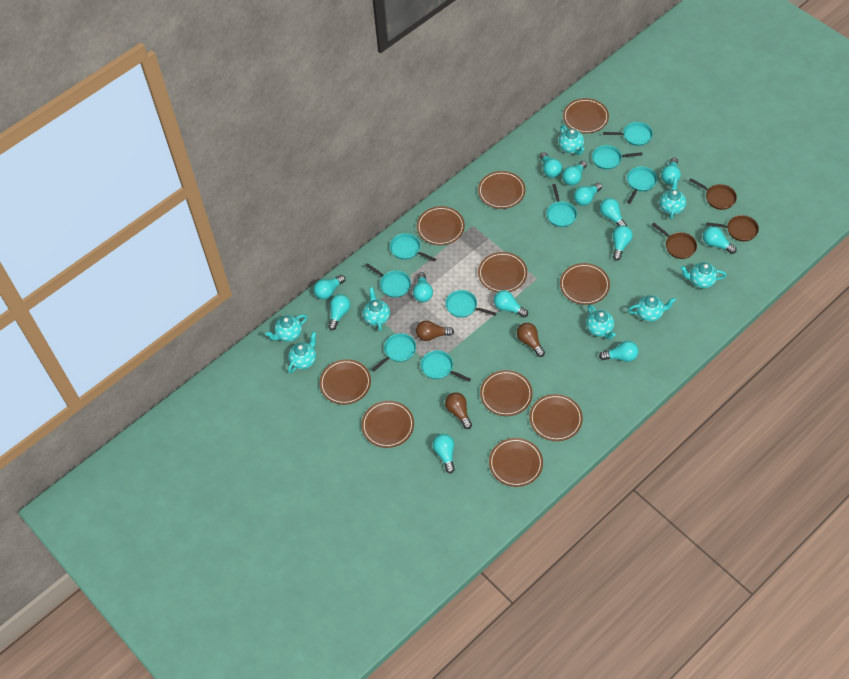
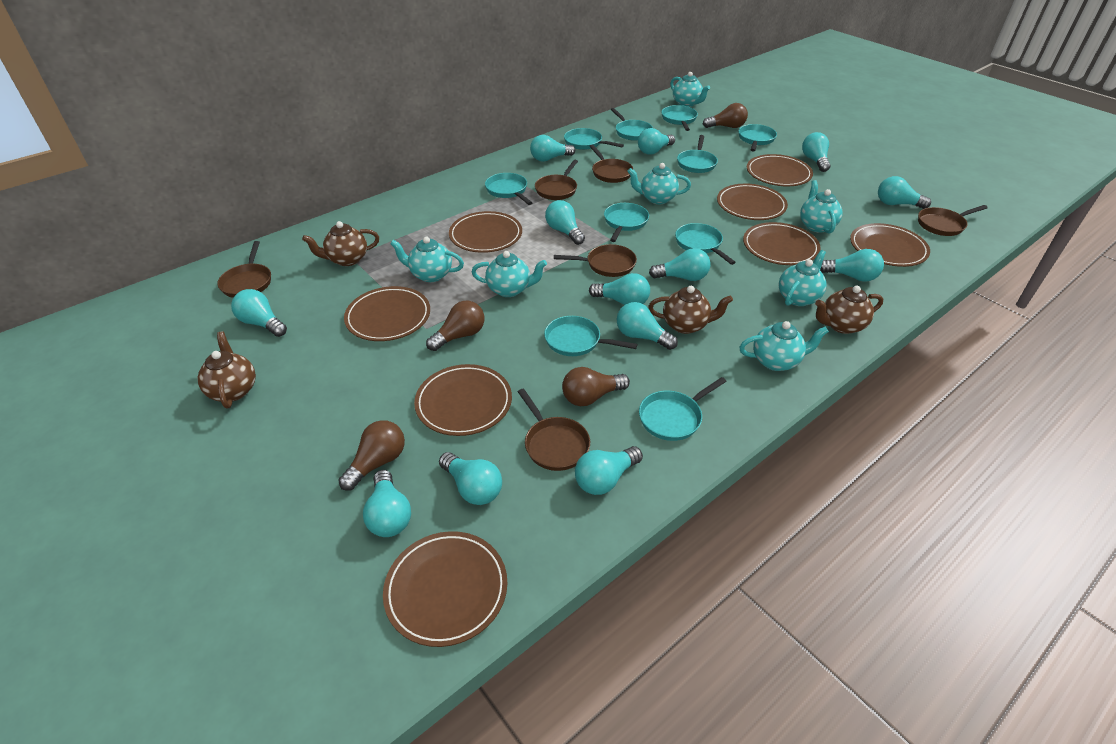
brown light bulb: 3 -> 4
brown pan: 3 -> 6
brown plate: 10 -> 8
brown teapot: 0 -> 4
turquoise pan: 9 -> 10
turquoise teapot: 8 -> 7

